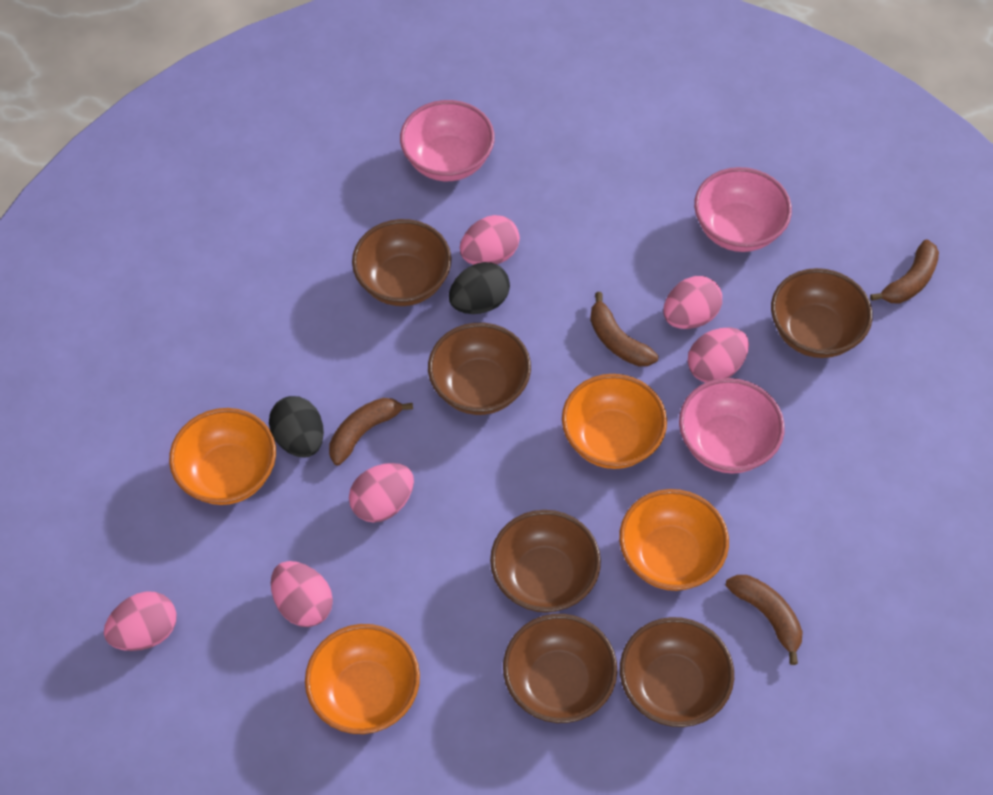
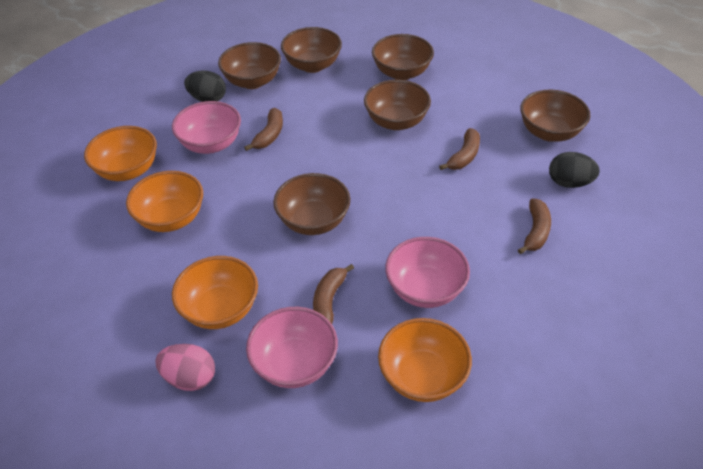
pink egg: 6 -> 1

